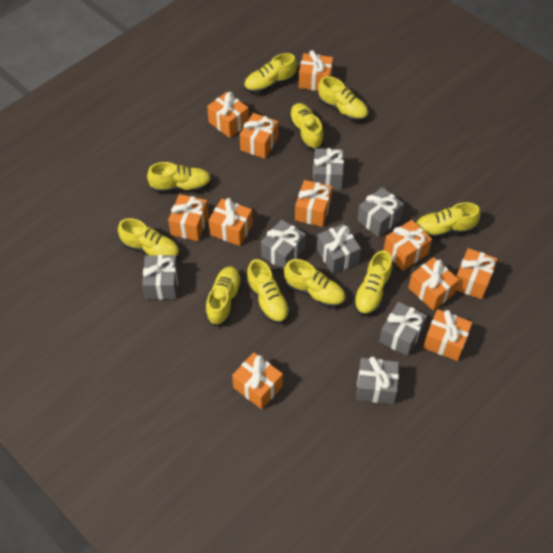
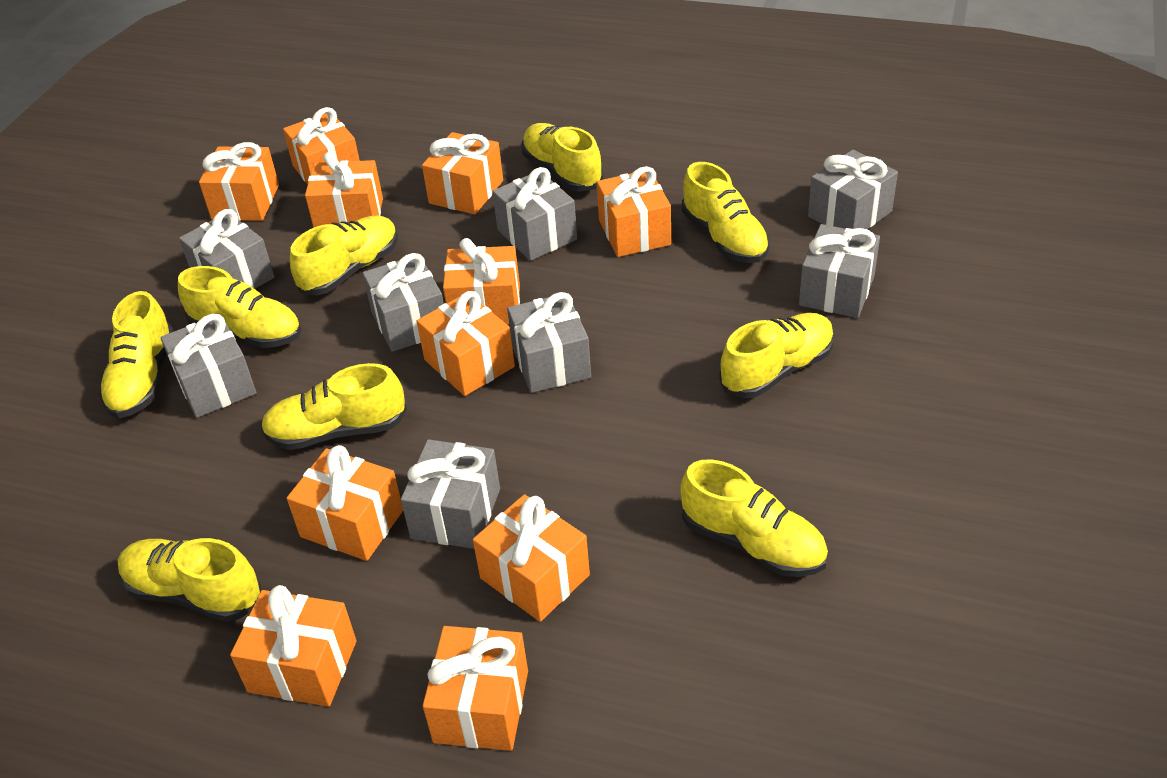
grey gift: 7 -> 8
yellow shoe: 10 -> 9

